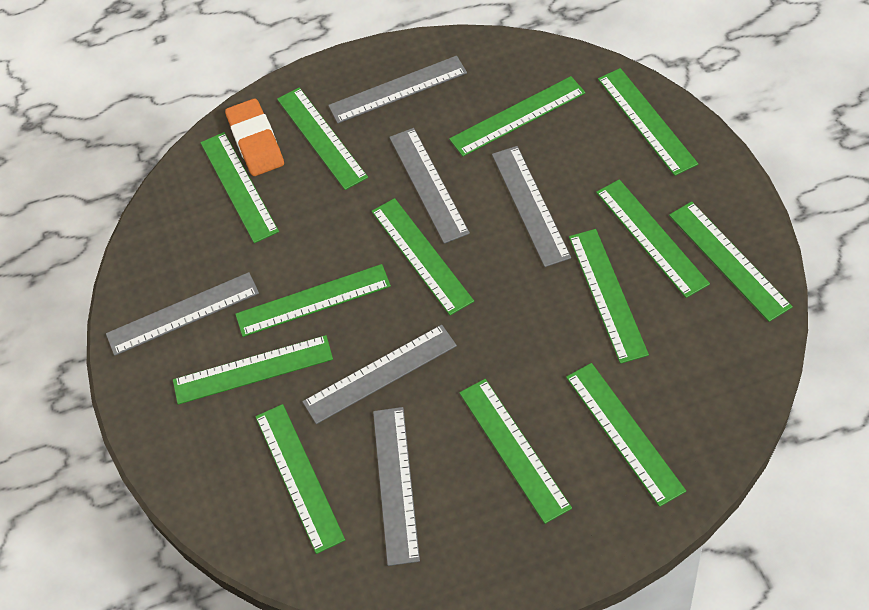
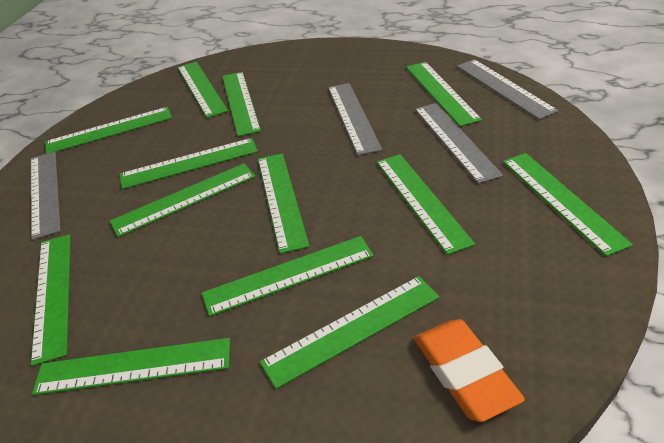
grey ruler: 6 -> 4

